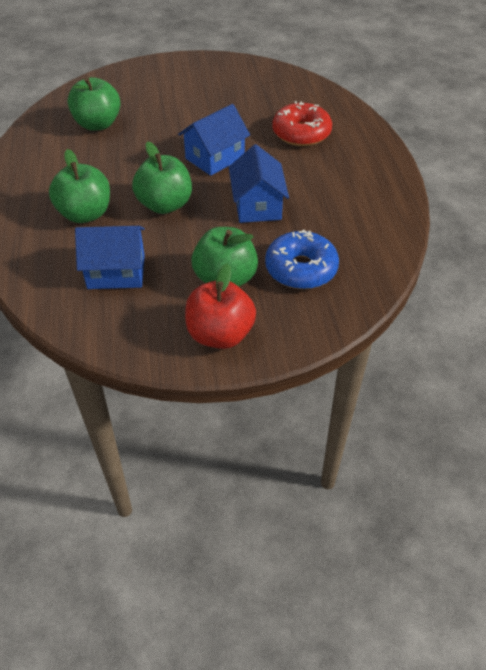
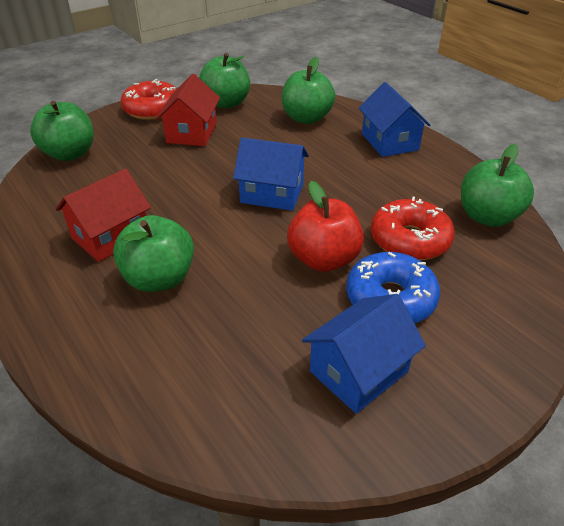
green apple: 4 -> 5
red donut: 1 -> 2
red house: 0 -> 2

